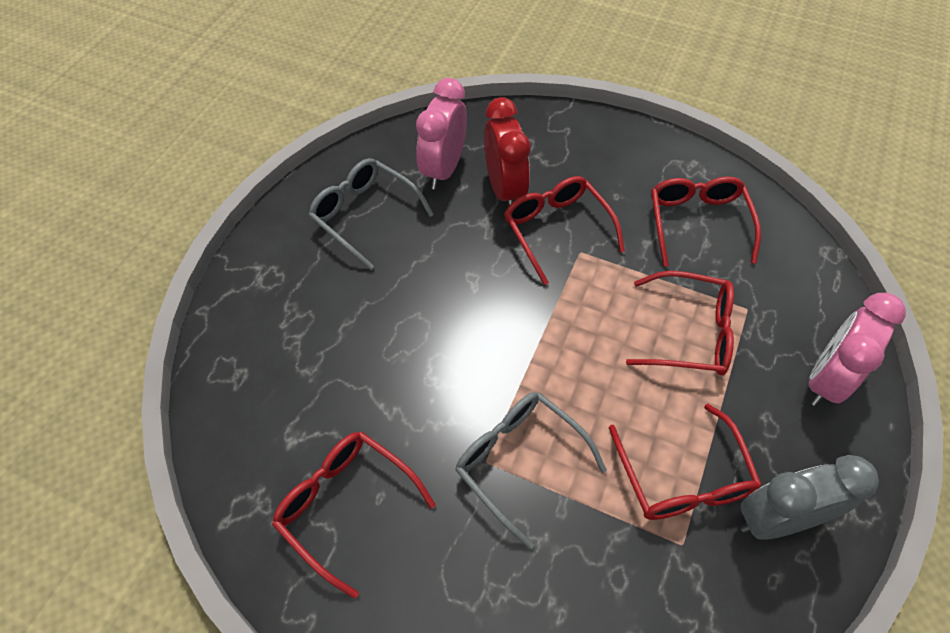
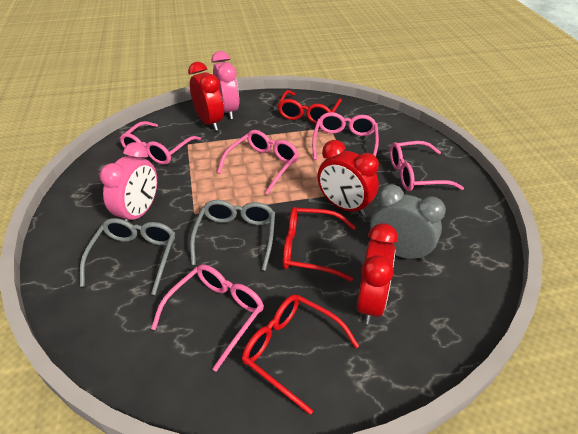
pink glasses: 0 -> 5
red clock: 1 -> 3
red glasses: 5 -> 3

